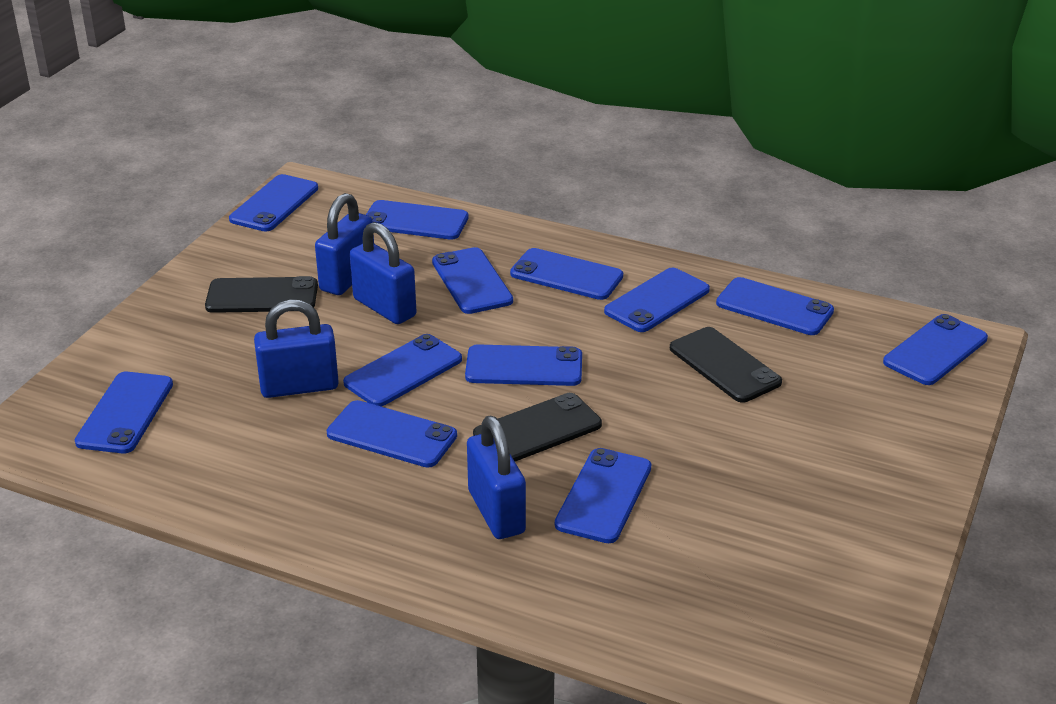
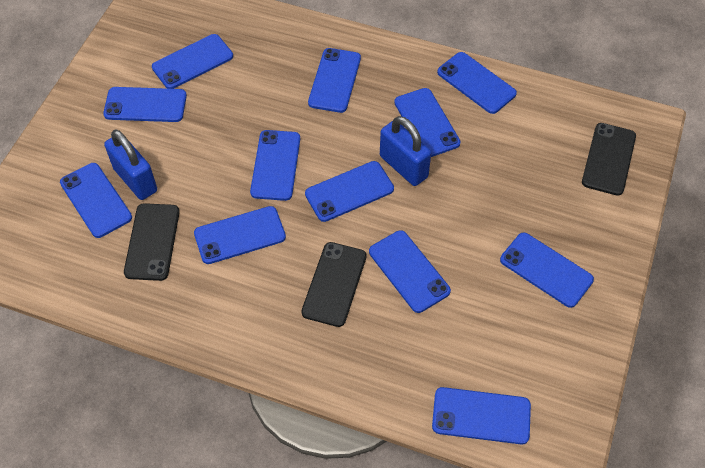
blue padlock: 4 -> 2

